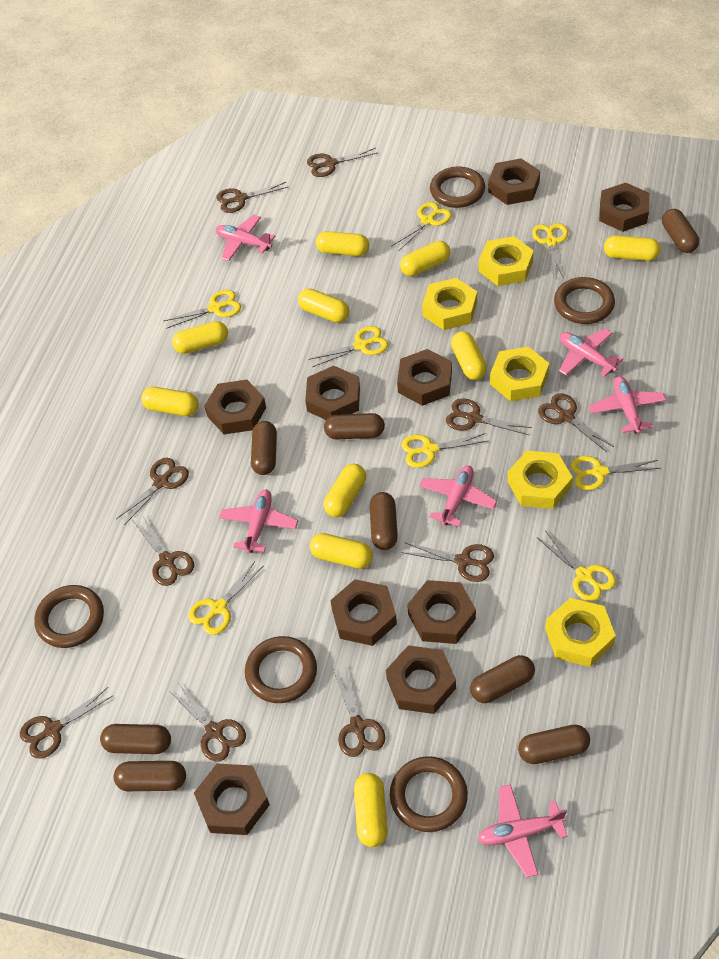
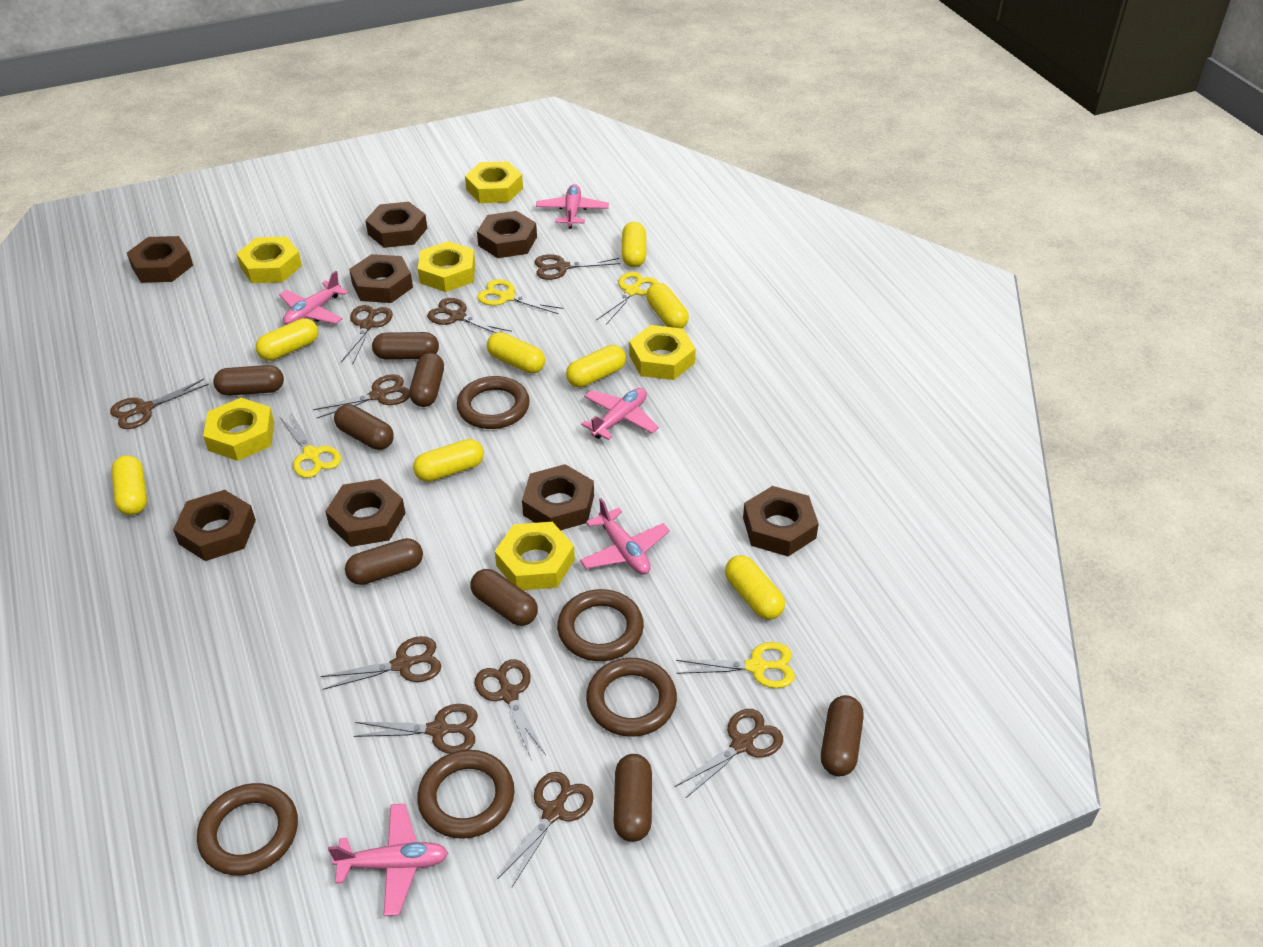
brown nut: 9 -> 8
pink plane: 6 -> 5
yellow capsule: 10 -> 8
yellow nut: 5 -> 6
yellow scissors: 8 -> 4

